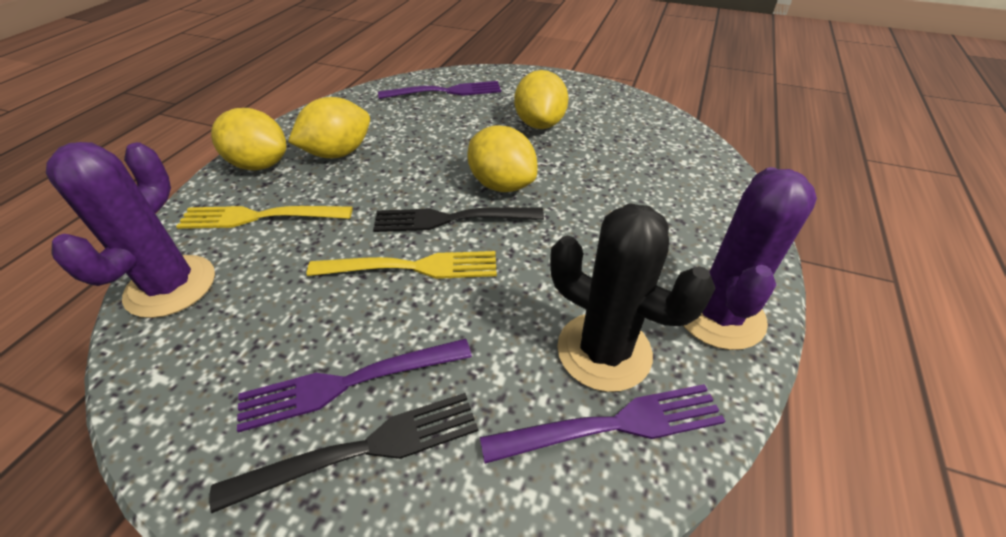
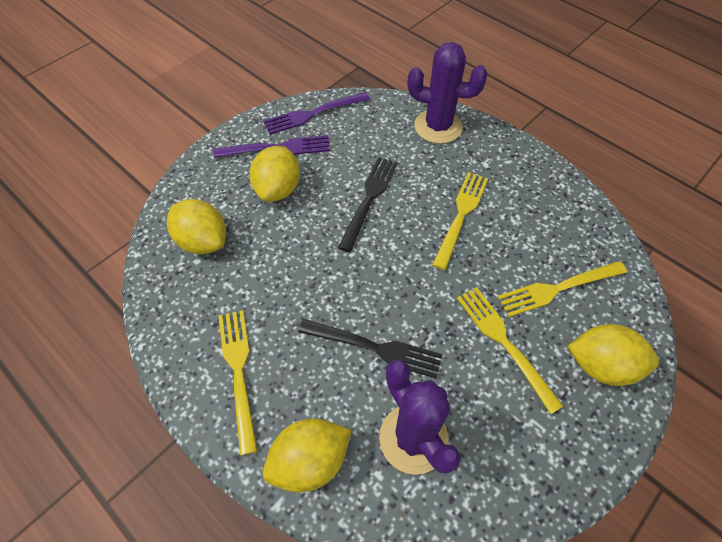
black cactus: 1 -> 0
purple fork: 3 -> 2
yellow fork: 2 -> 4

